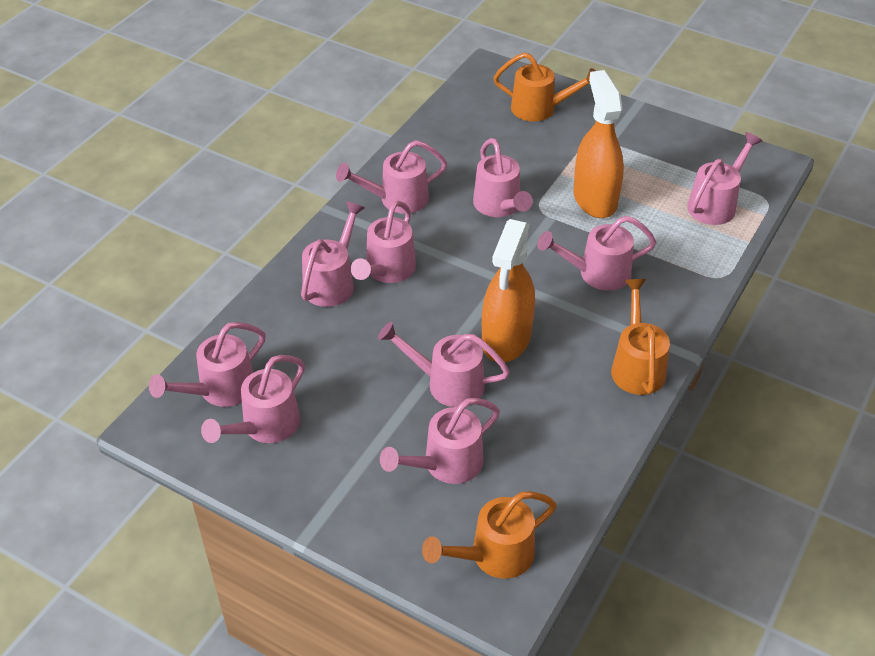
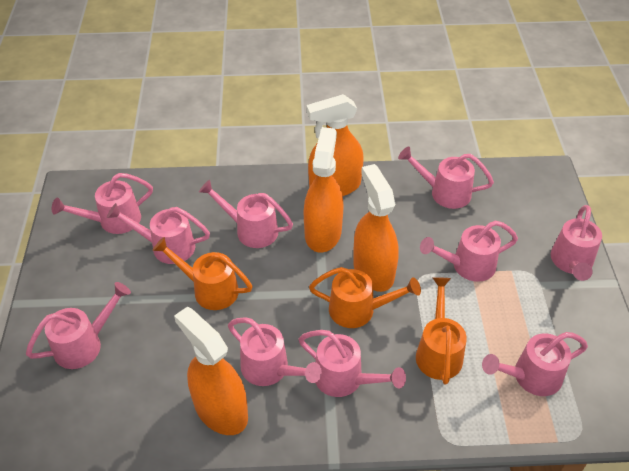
orange spray bottle: 2 -> 4

